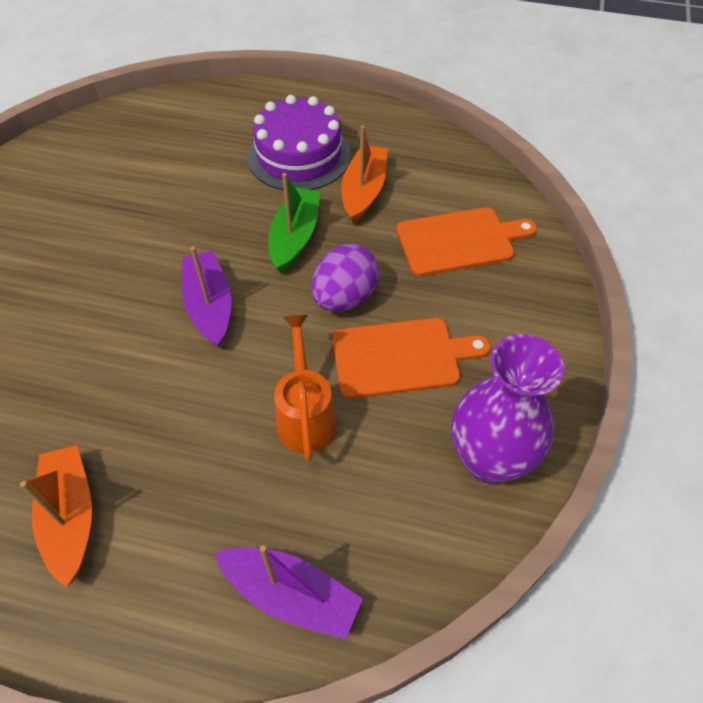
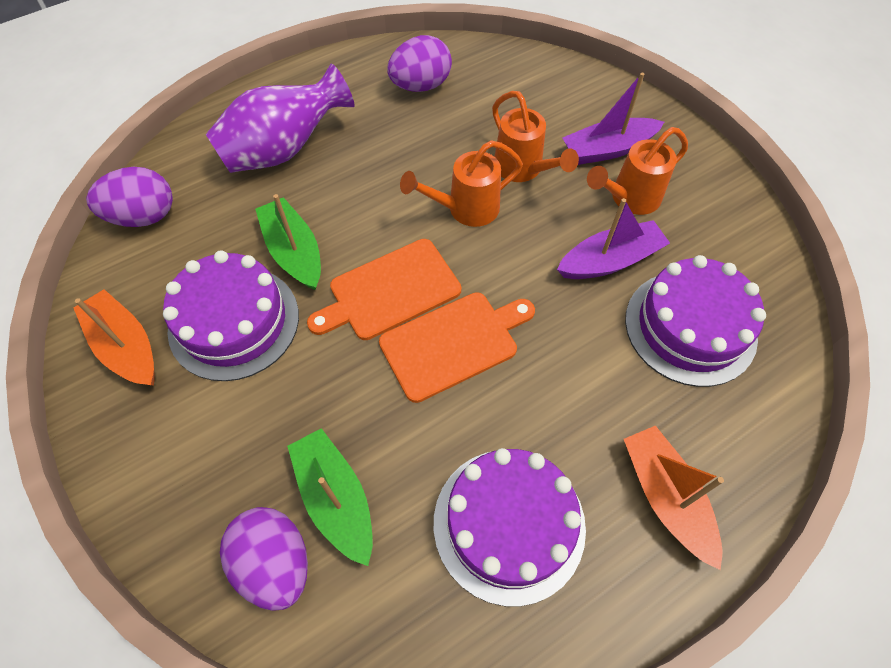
green boat: 1 -> 2
orange watering can: 1 -> 3
purple cake: 1 -> 3
purple egg: 1 -> 3

